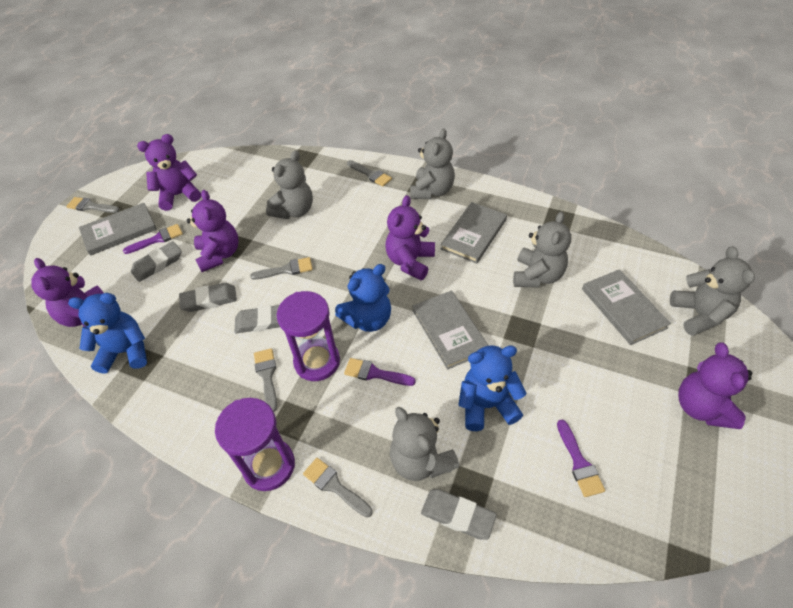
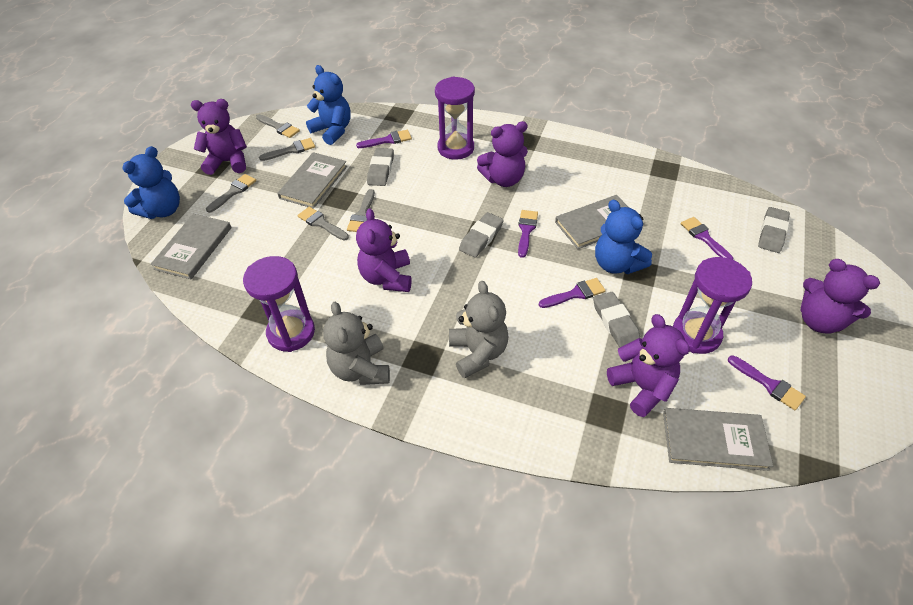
grey teddy bear: 5 -> 2
purple brush: 3 -> 5
purple hourglass: 2 -> 3

